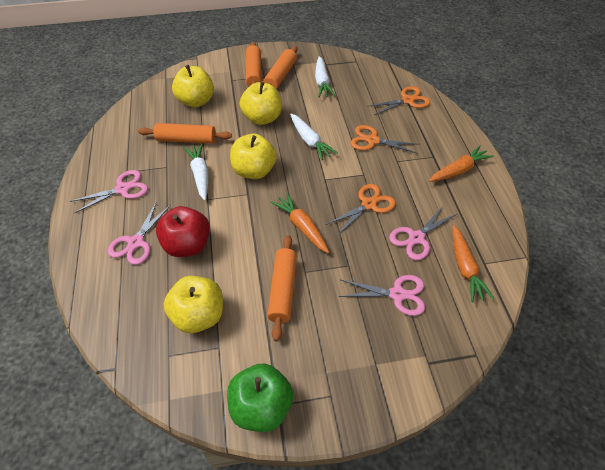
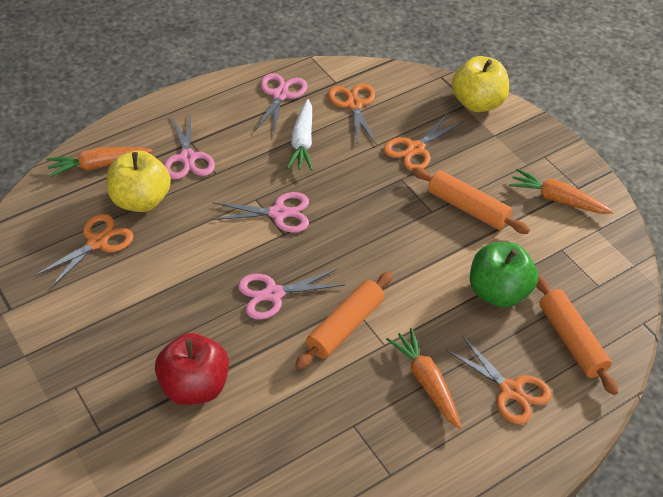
orange rolling pin: 4 -> 3
orange scissors: 3 -> 4
white carrot: 3 -> 1
yellow apple: 4 -> 2

